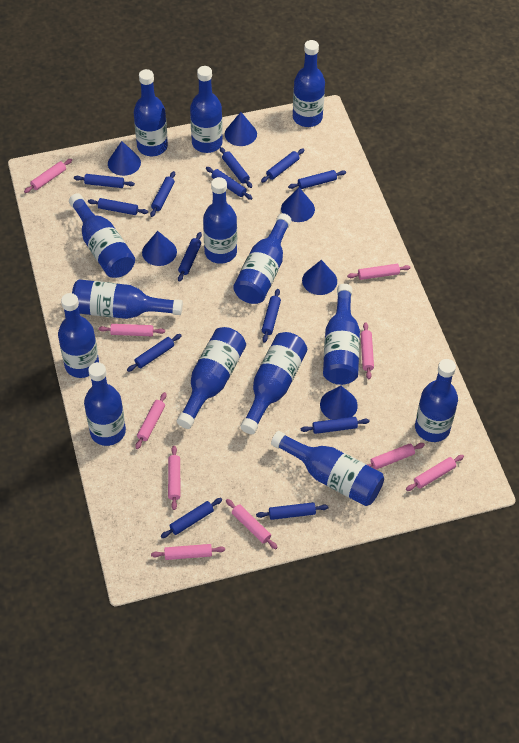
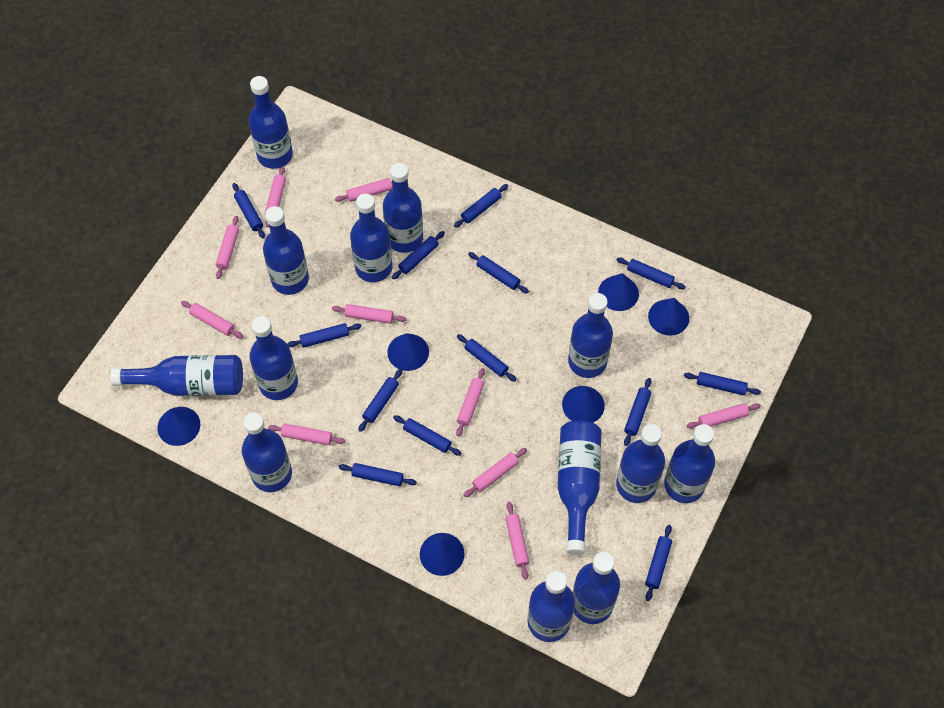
blue bottle: 14 -> 13

